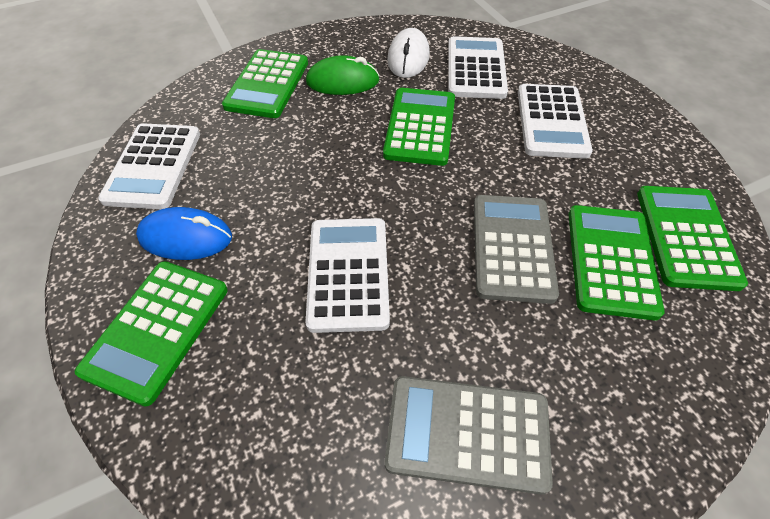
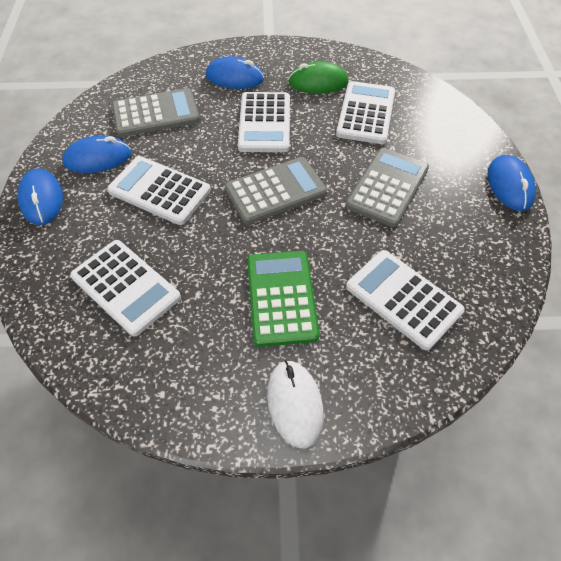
blue mouse: 1 -> 4
green calculator: 5 -> 1
grey calculator: 2 -> 3
white calculator: 4 -> 5

